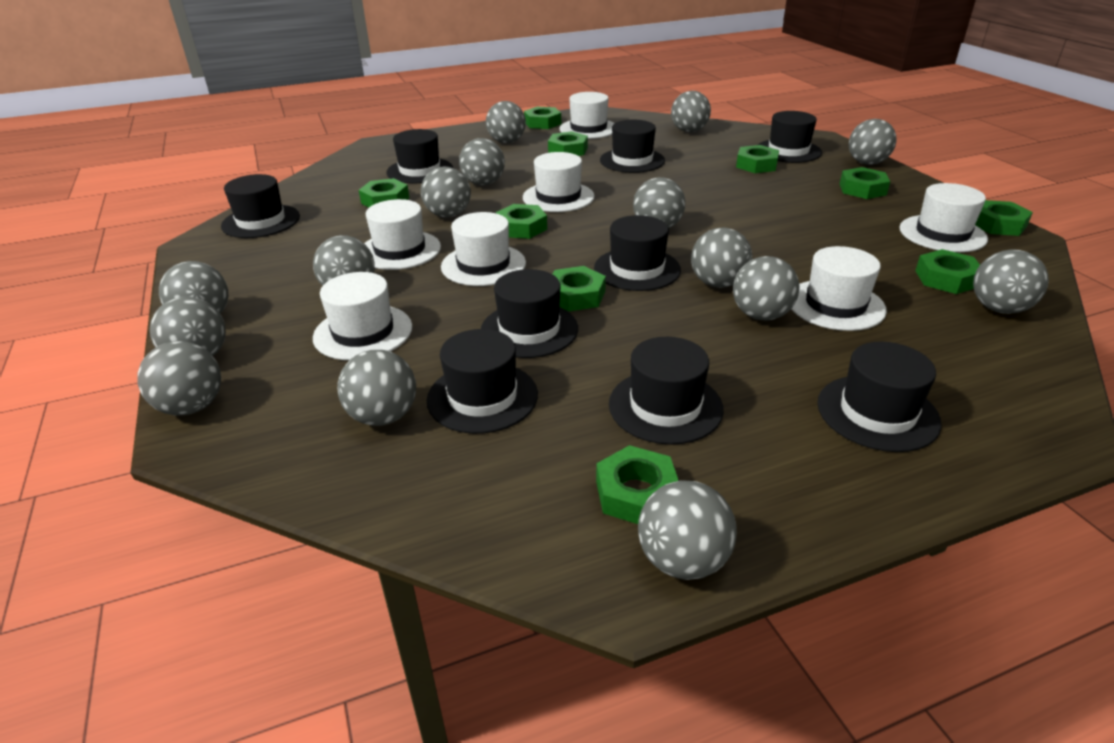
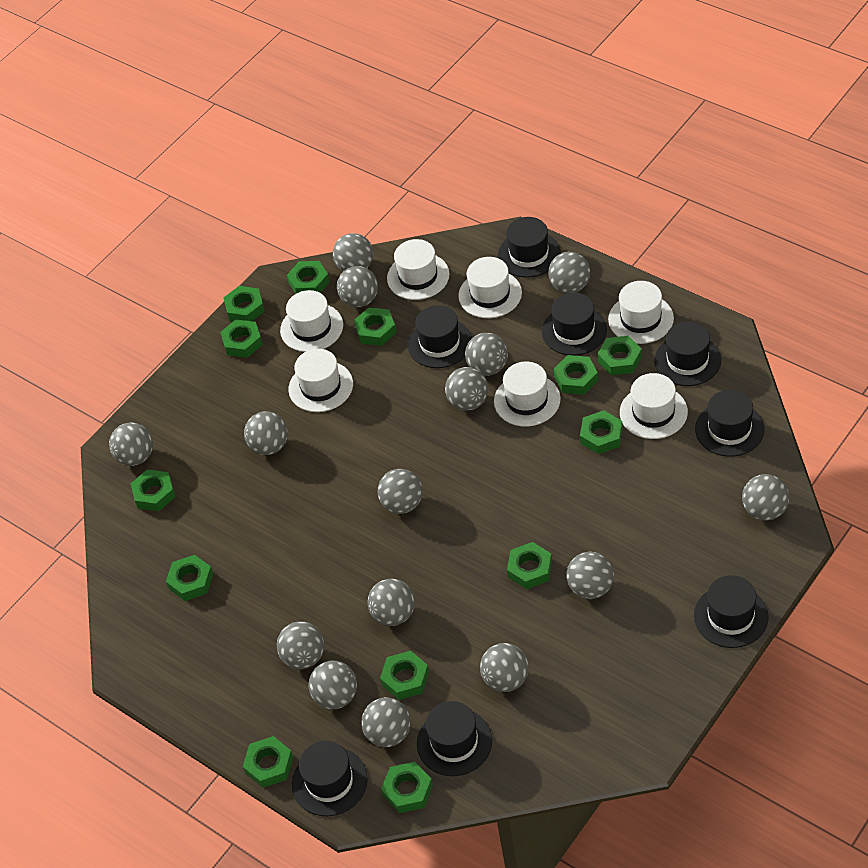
black hat: 9 -> 8
green nut: 10 -> 13

